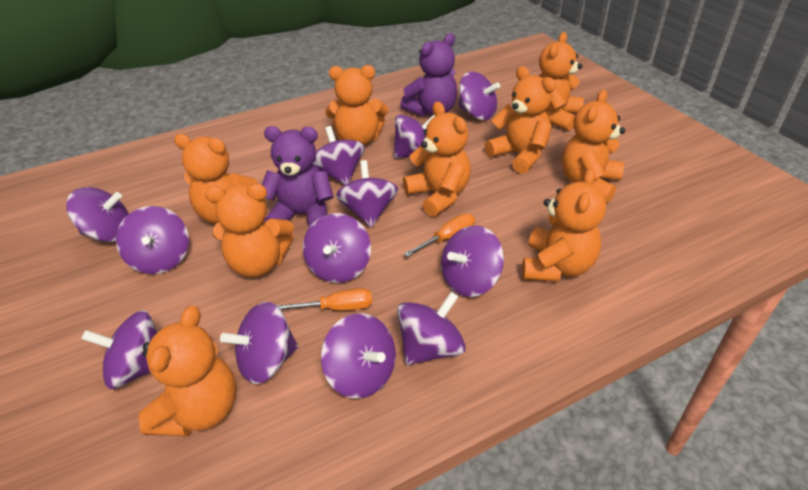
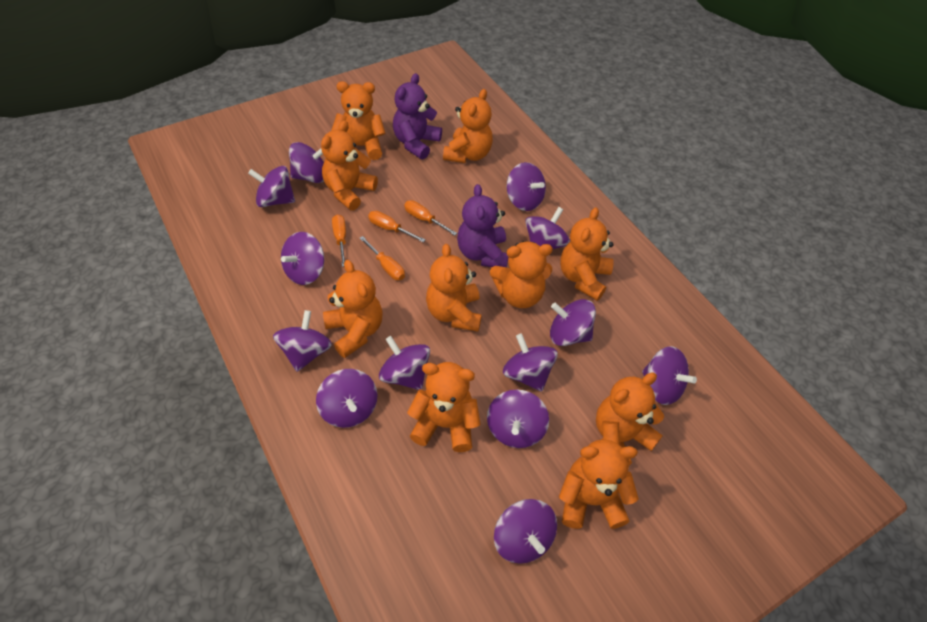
orange screwdriver: 2 -> 4
orange teddy bear: 9 -> 10
purple spinning top: 12 -> 13

